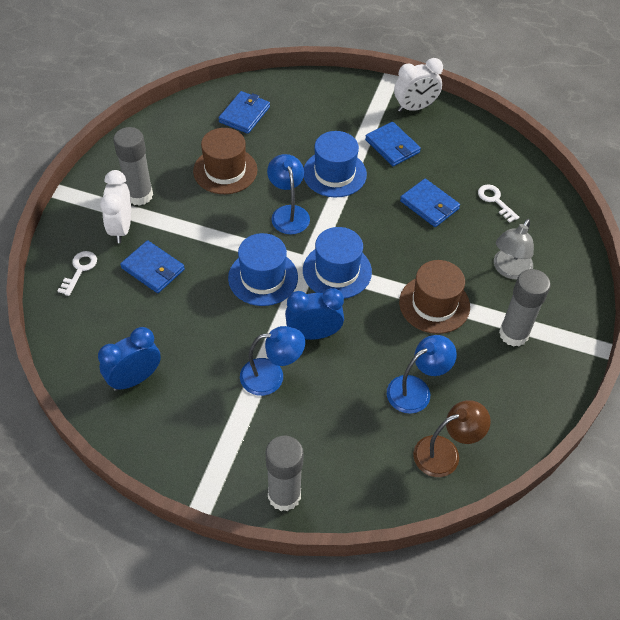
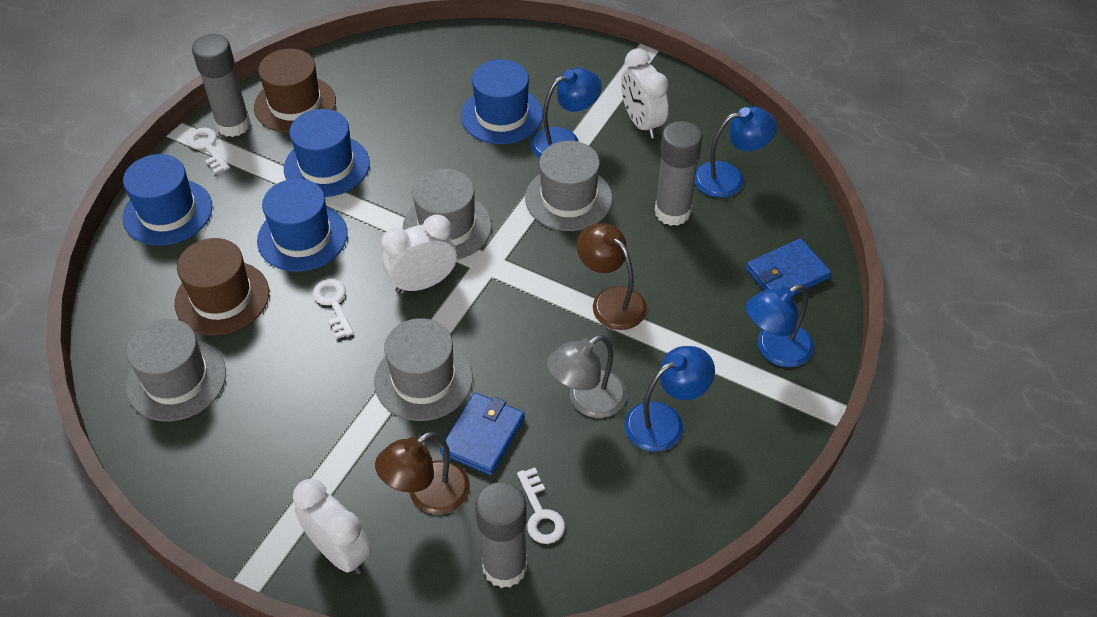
blue clock: 2 -> 0
blue hat: 3 -> 4
blue lamp: 3 -> 4
blue wallet: 4 -> 2
brown lamp: 1 -> 2
grey hat: 0 -> 4
white clock: 2 -> 3
white key: 2 -> 3

